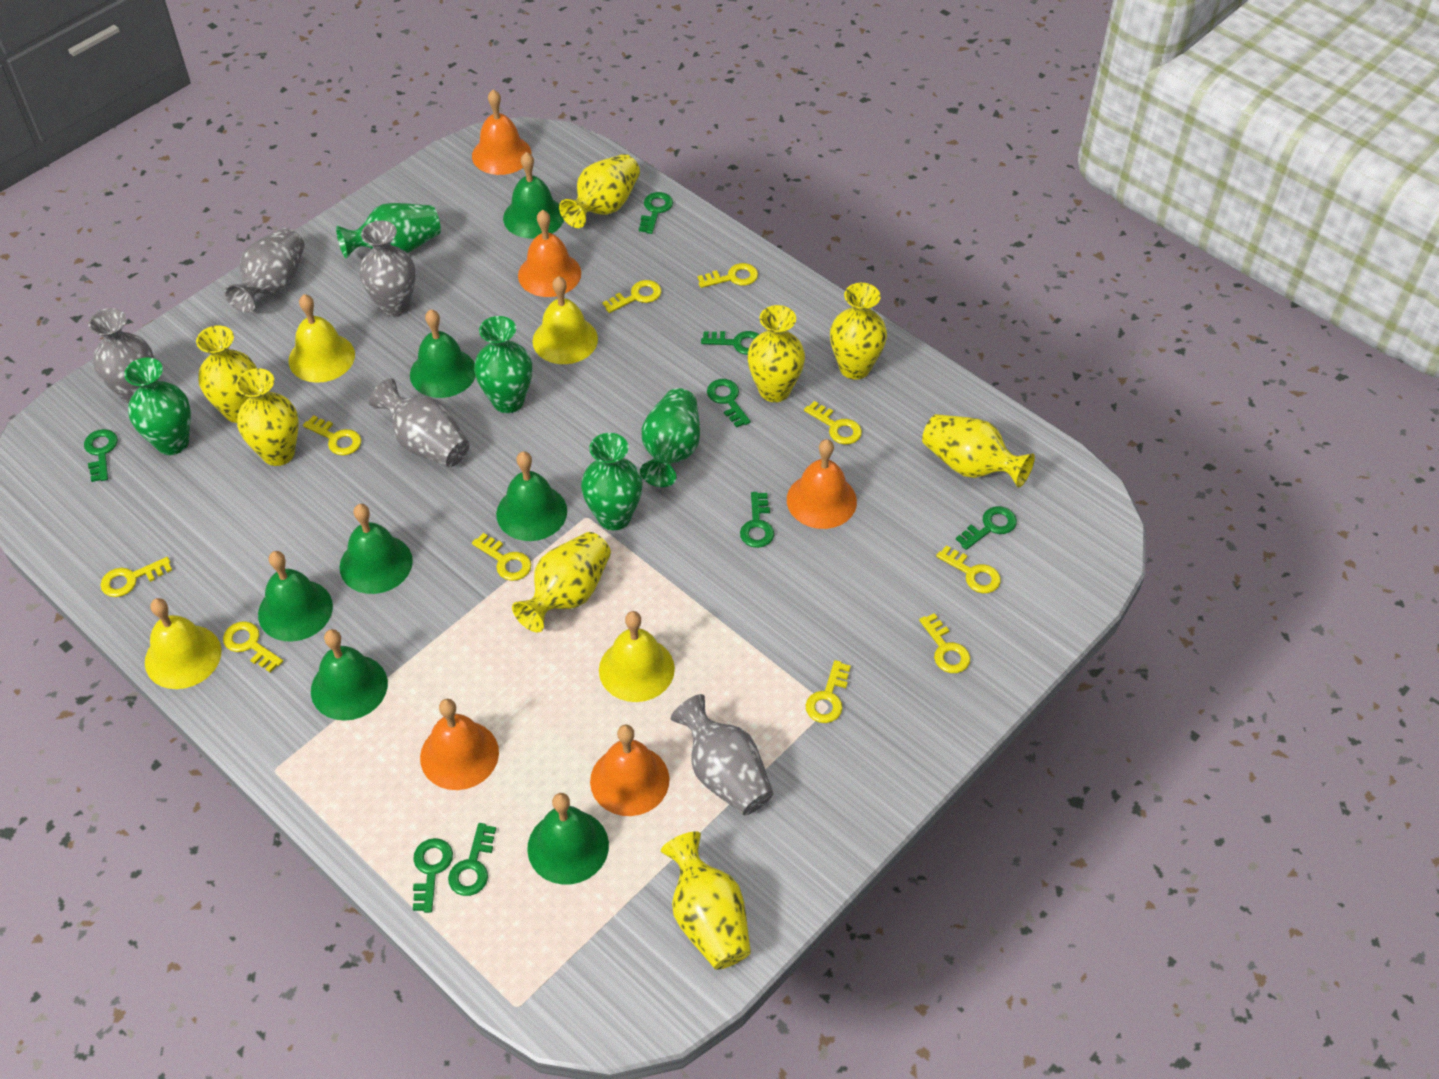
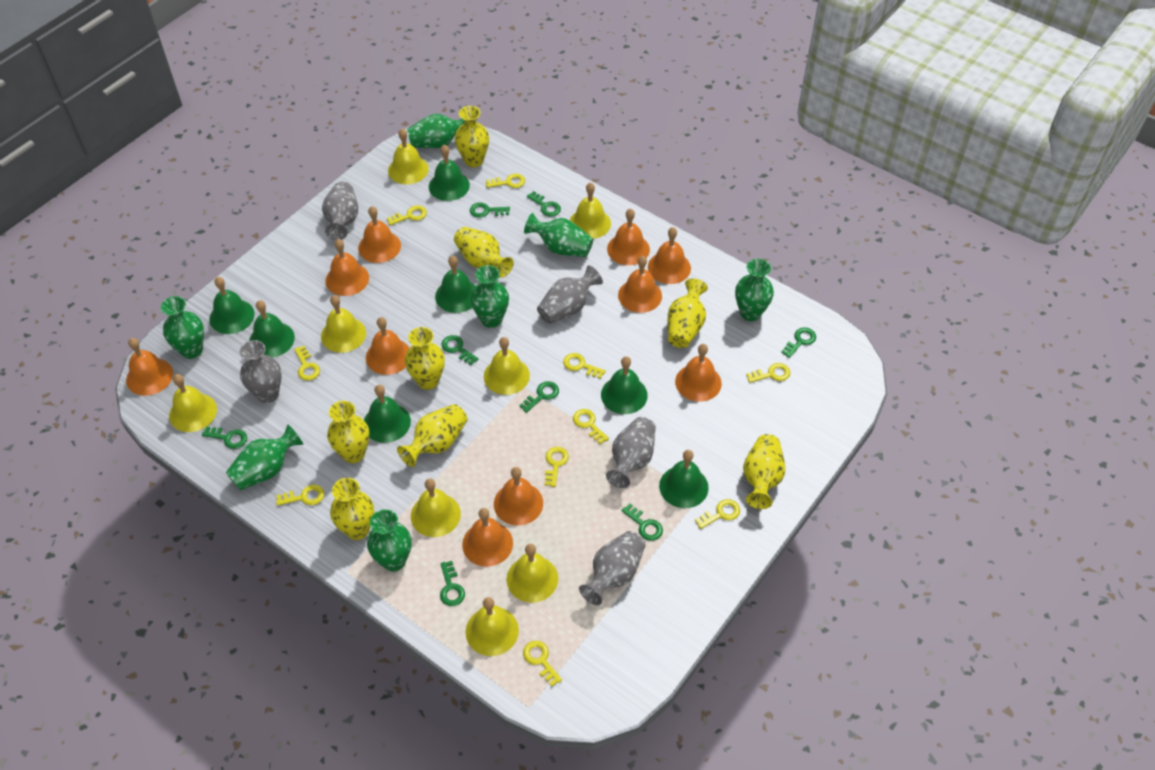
green vase: 5 -> 7
orange bell: 5 -> 10
yellow bell: 4 -> 8

